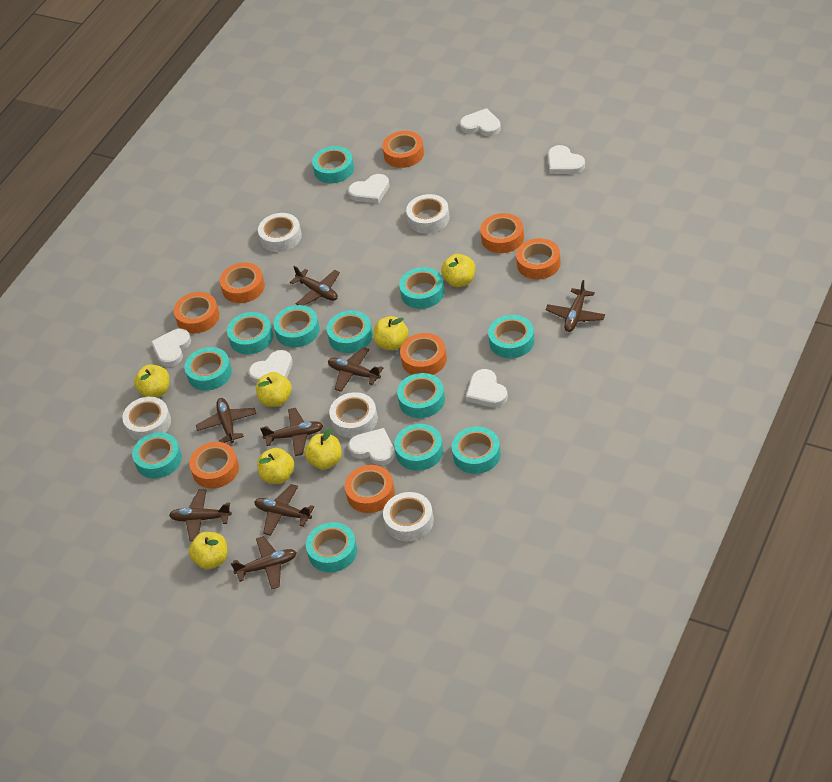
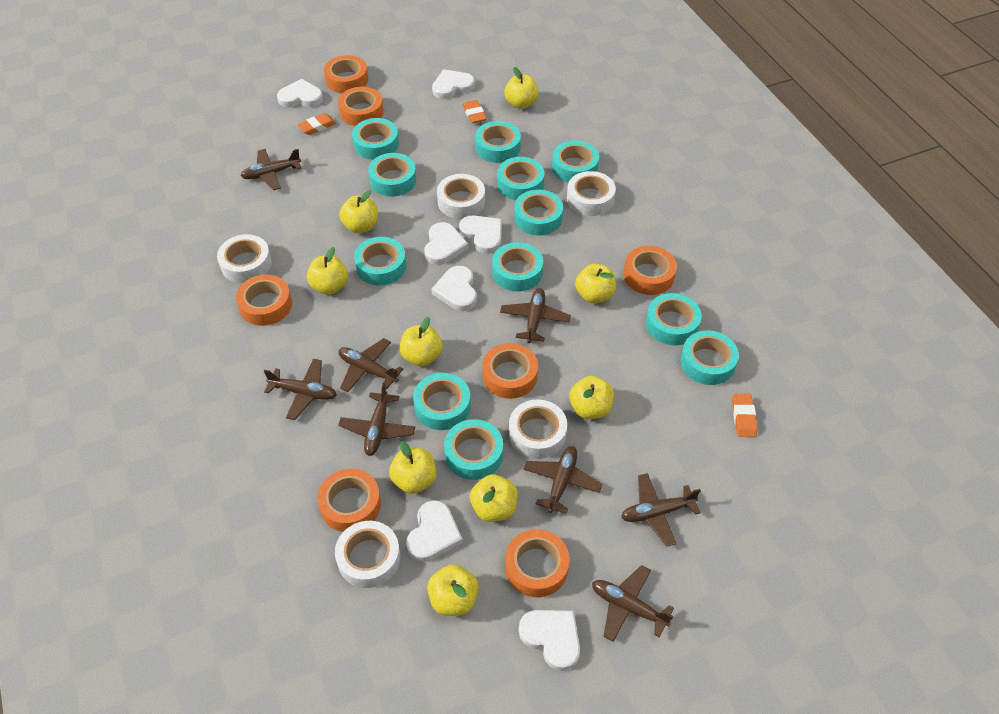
orange eraser: 0 -> 3
orange tape: 8 -> 7
yellow apple: 7 -> 9

